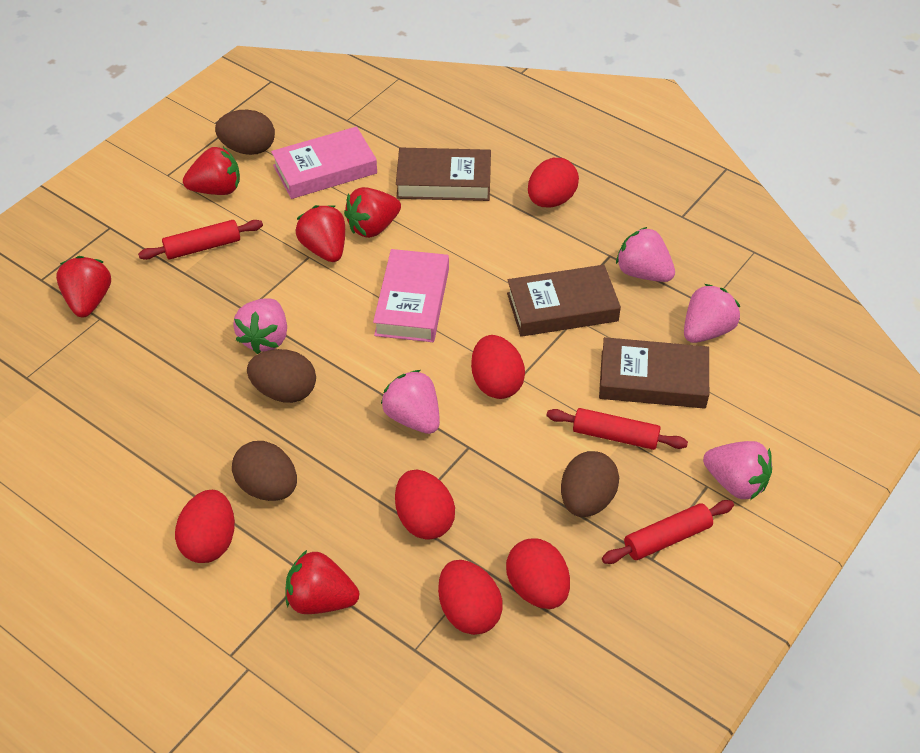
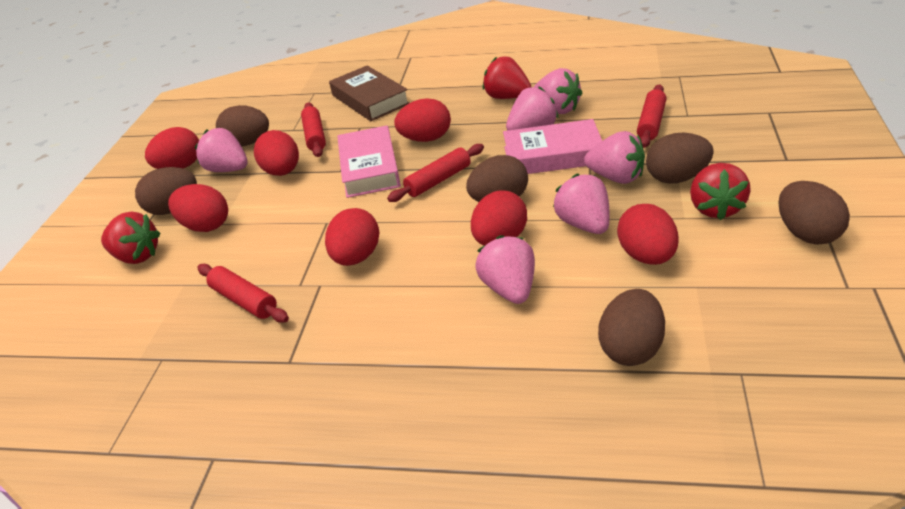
brown book: 3 -> 1
brown egg: 4 -> 6
pink strawberry: 5 -> 6
red egg: 6 -> 7
red rolling pin: 3 -> 4
red strawberry: 5 -> 3

